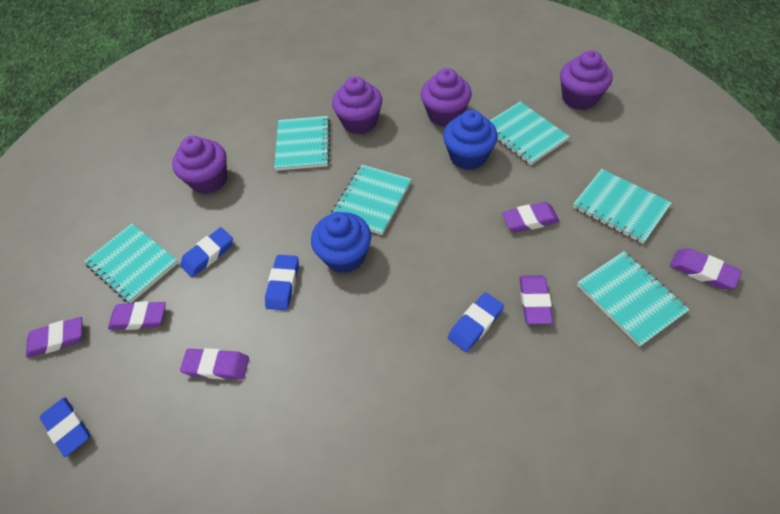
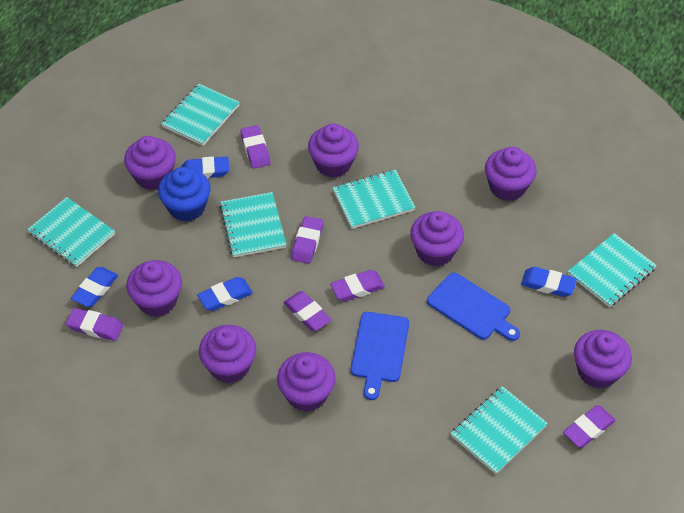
blue cupcake: 2 -> 1
blue cutting board: 0 -> 2
purple cupcake: 4 -> 8

